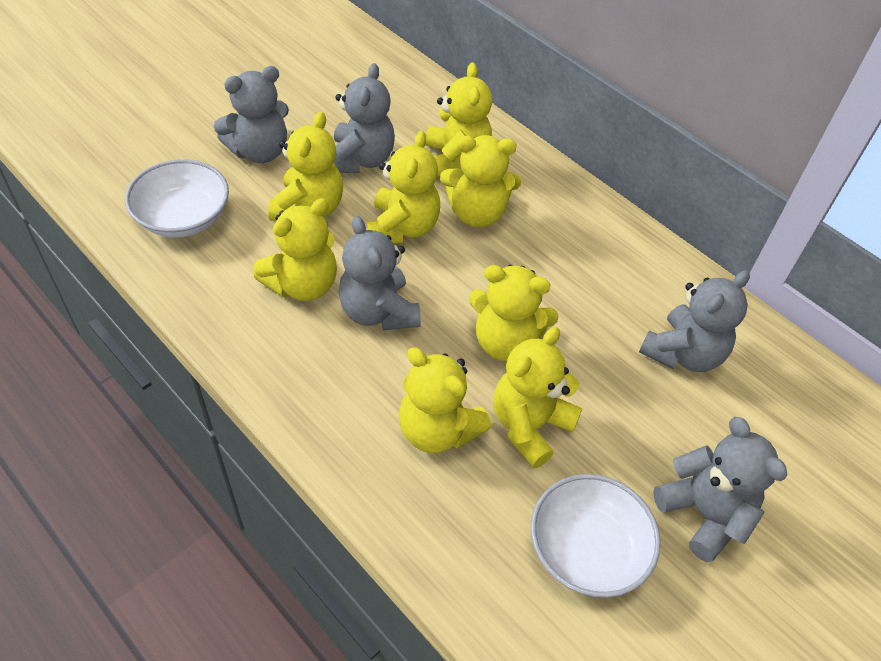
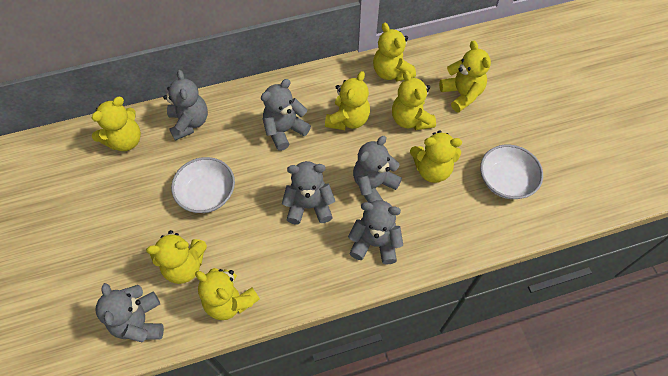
grey teddy bear: 5 -> 6

